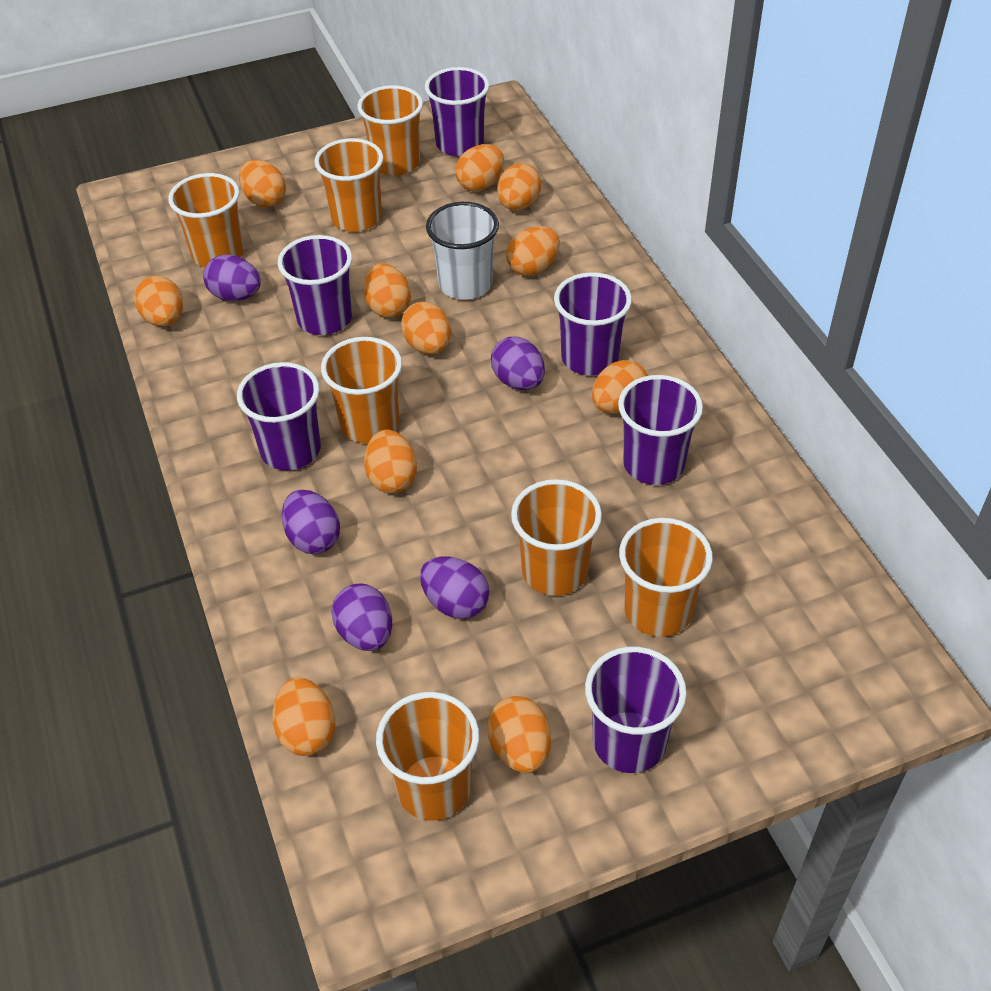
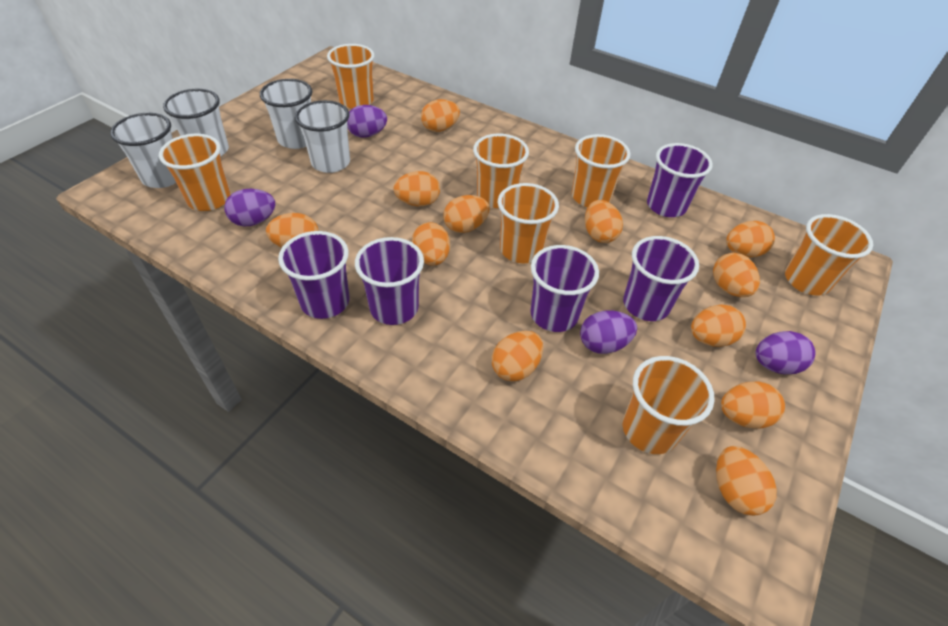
orange egg: 11 -> 12
purple cup: 6 -> 5
purple egg: 5 -> 4
white cup: 1 -> 4

